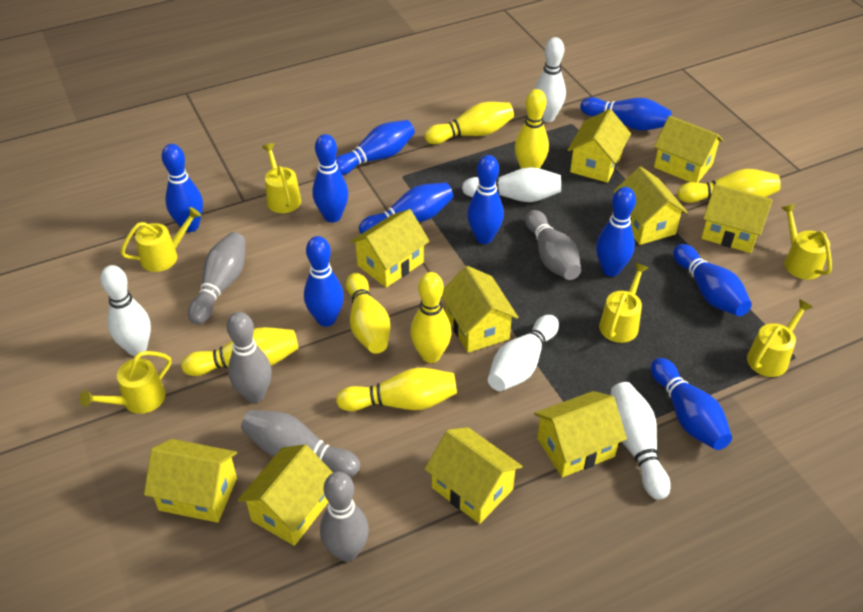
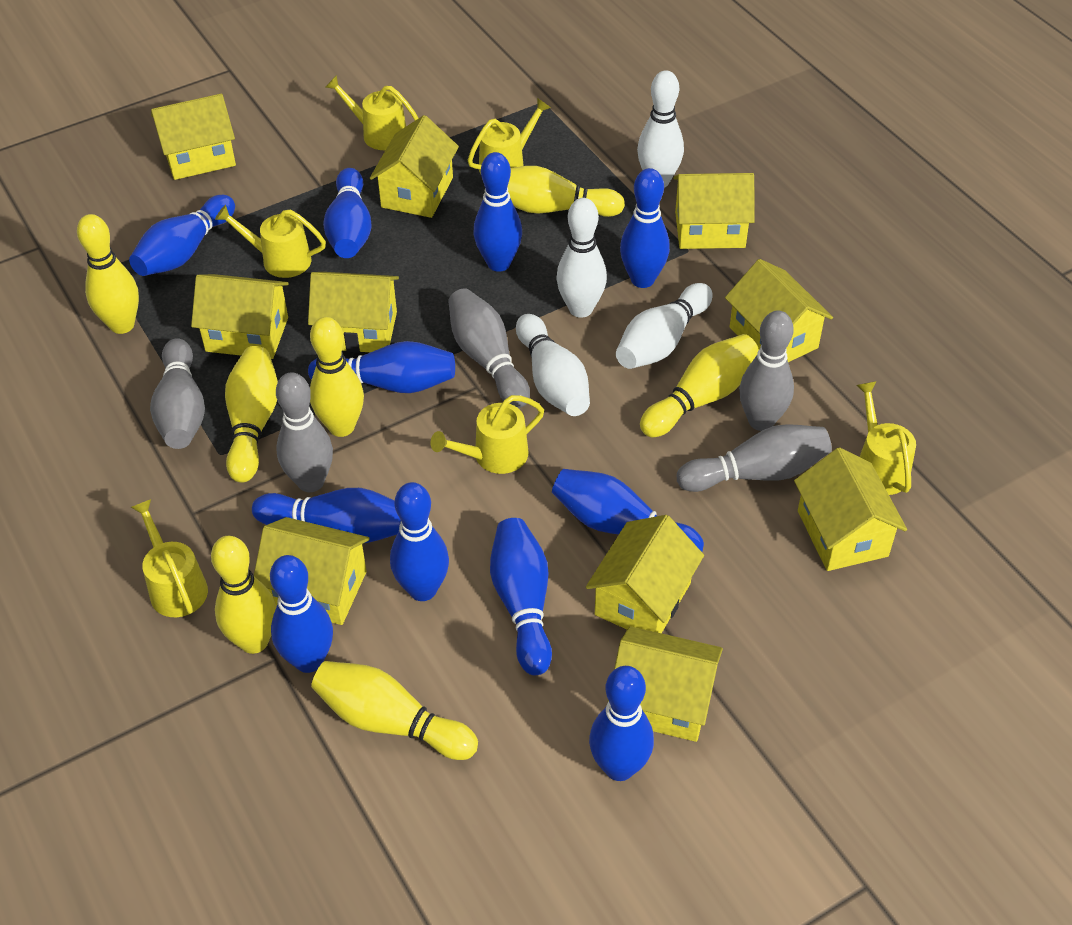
blue bowling pin: 10 -> 11
white bowling pin: 5 -> 4

